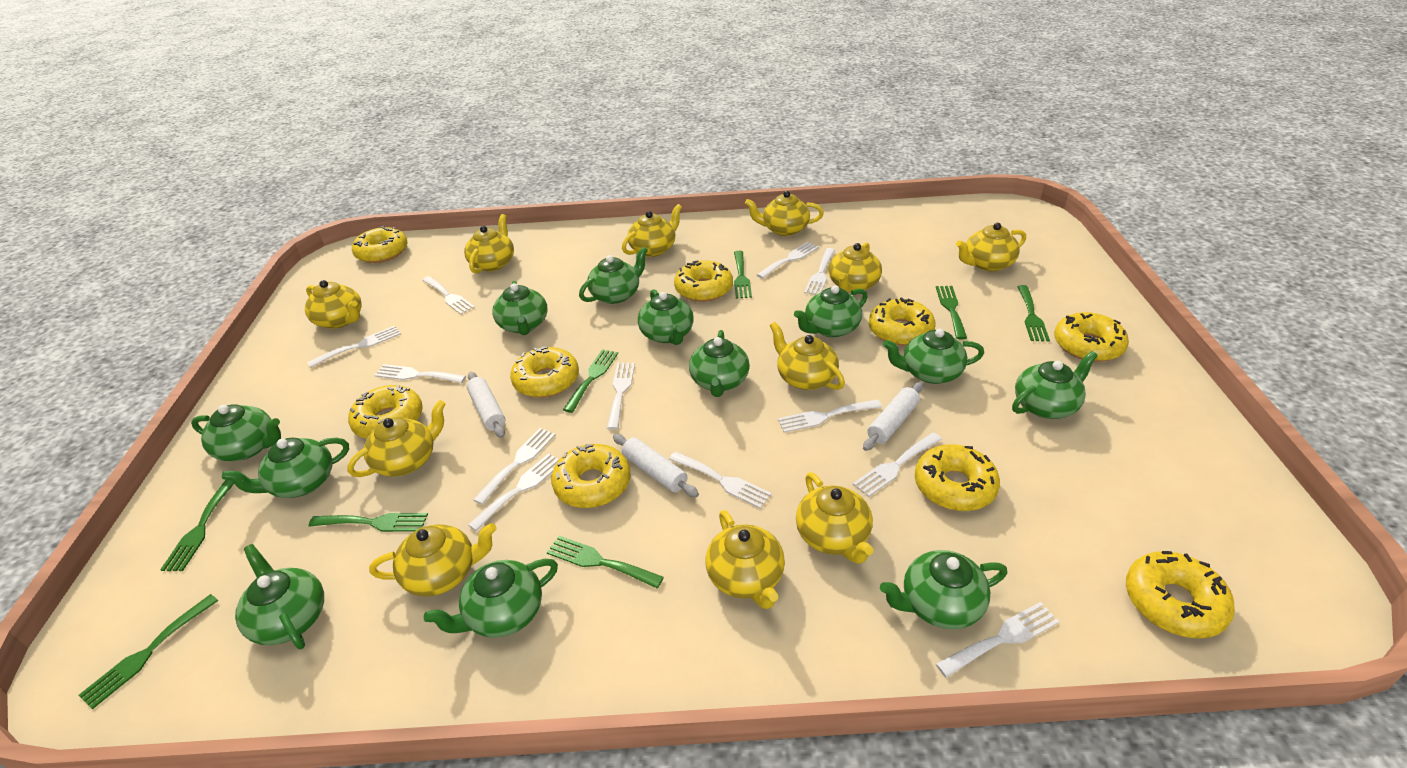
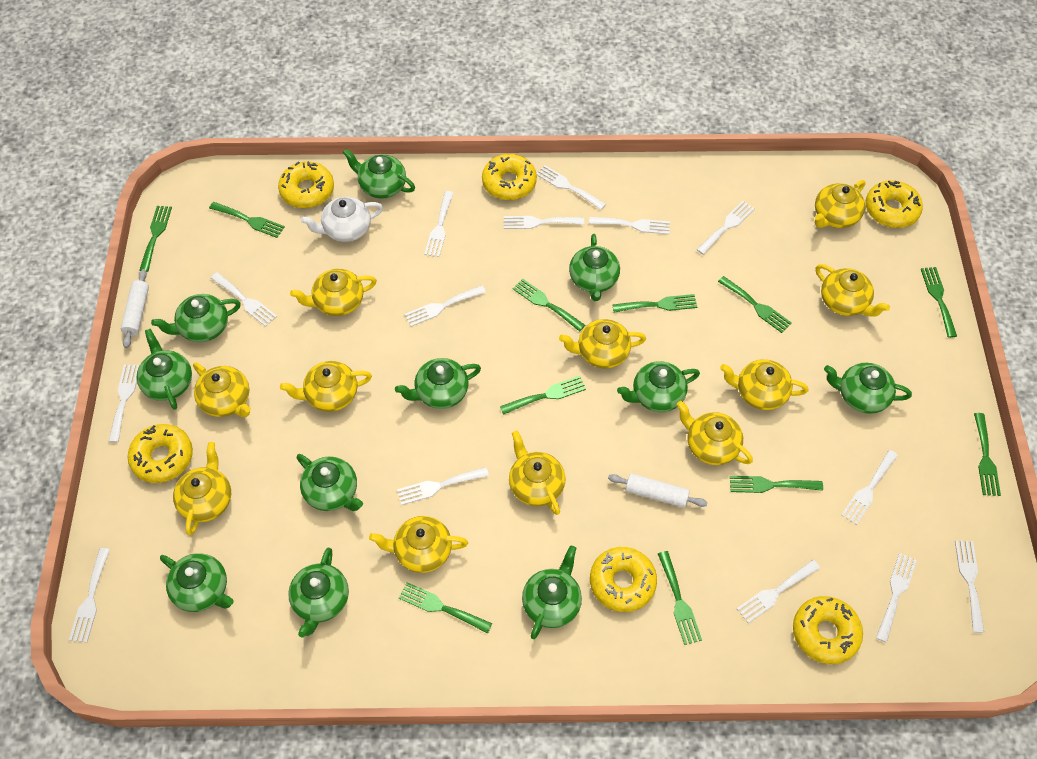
green fork: 8 -> 11
green teapot: 12 -> 11
white fork: 12 -> 14
white rolling pin: 3 -> 2
white teapot: 0 -> 1
yellow donut: 9 -> 6

